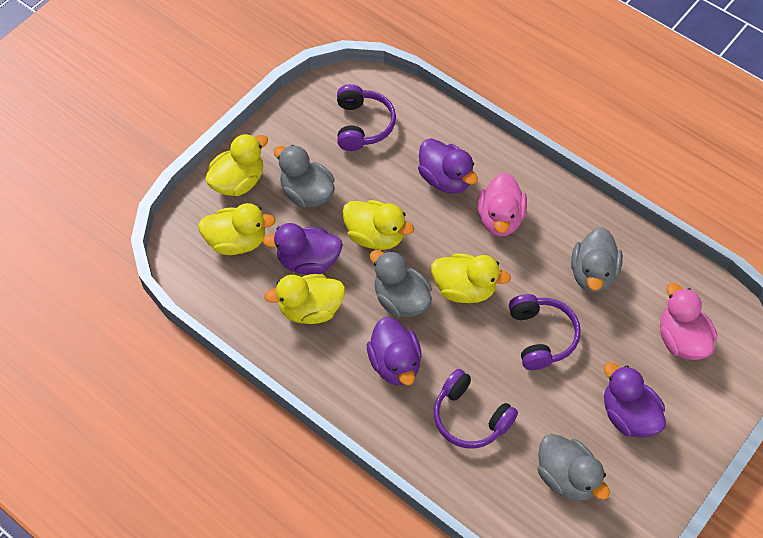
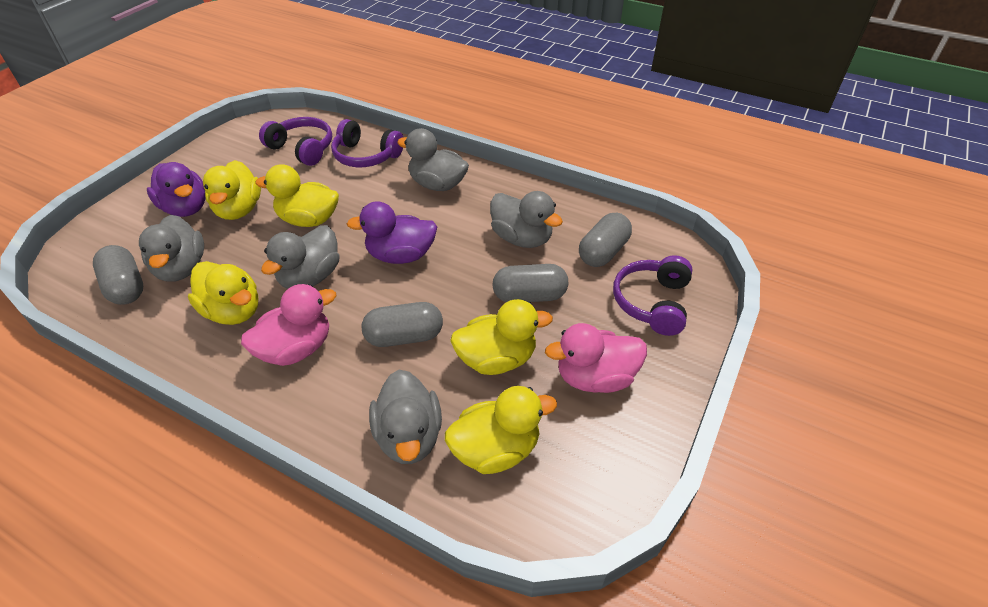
grey capsule: 0 -> 4
grey duck: 4 -> 5
purple duck: 4 -> 2

